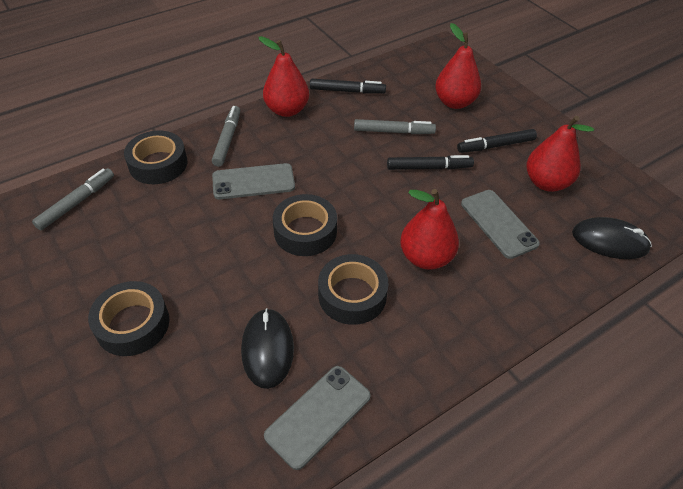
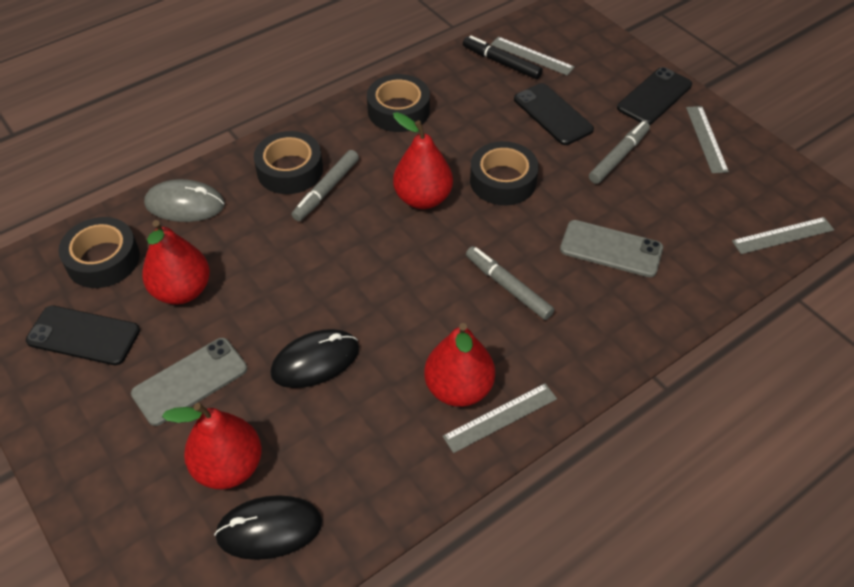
black marker: 3 -> 1
black phone: 0 -> 3
grey mouse: 0 -> 1
grey phone: 3 -> 2
grey ruler: 0 -> 4

